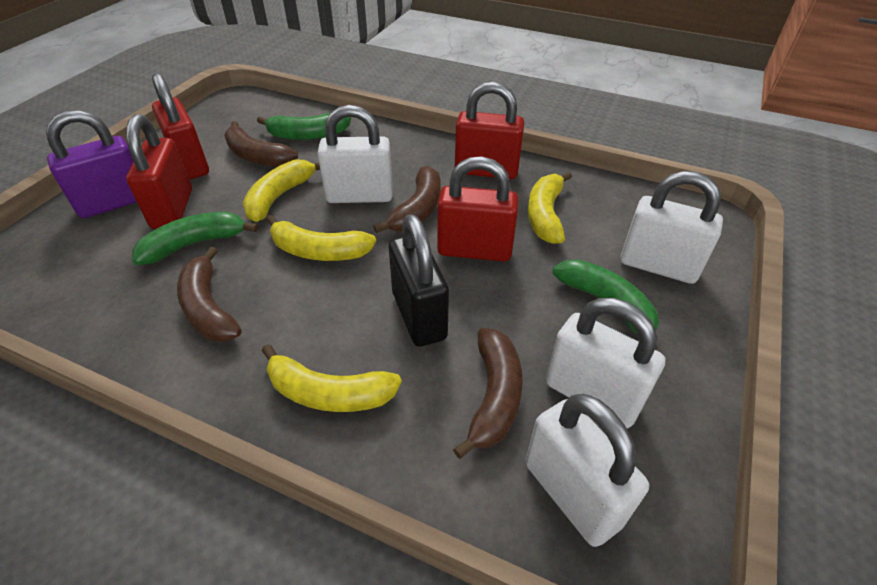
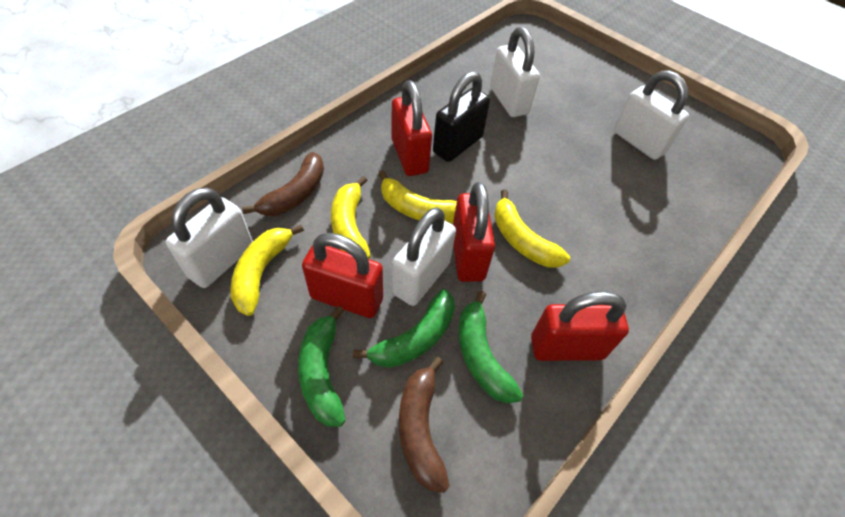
brown banana: 4 -> 2
purple padlock: 1 -> 0

